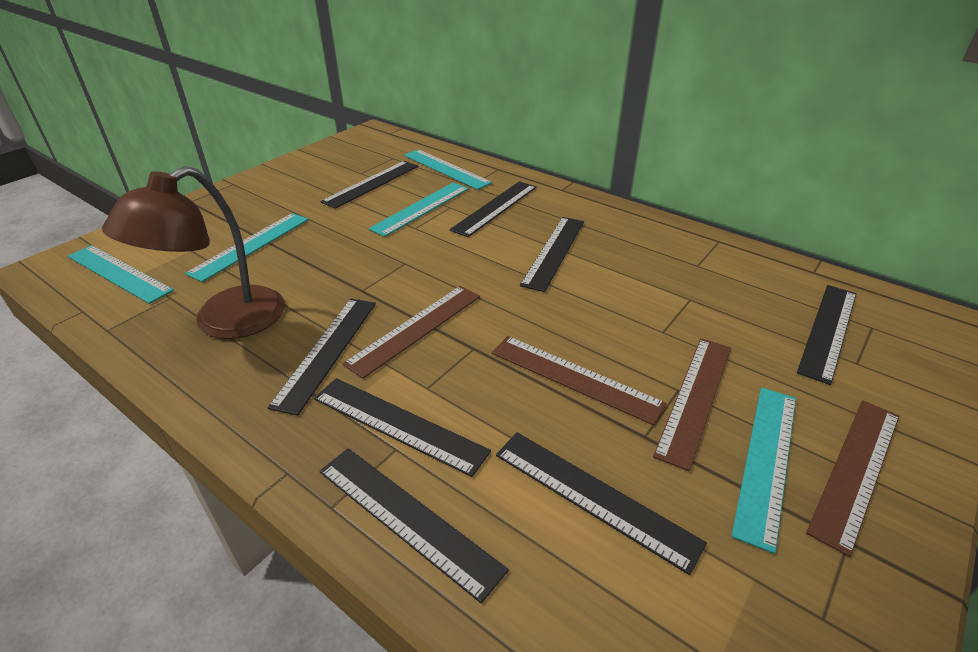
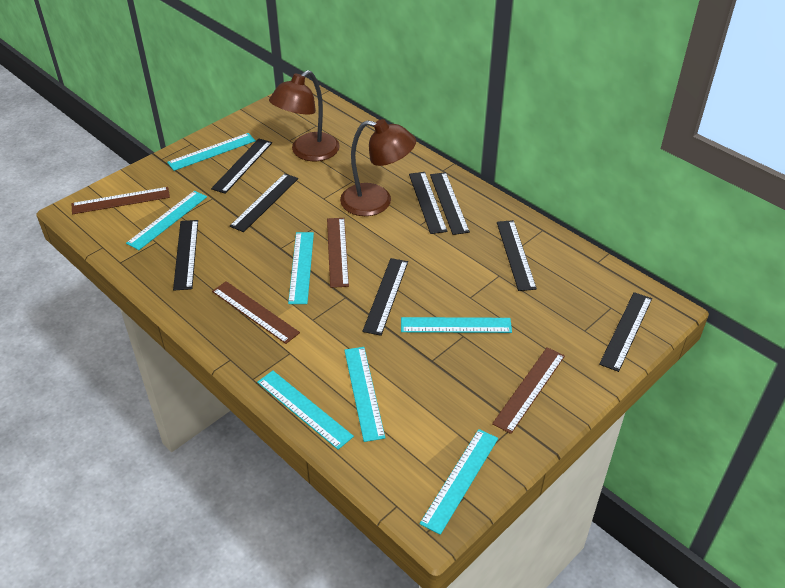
brown lamp: 1 -> 2
turquoise ruler: 5 -> 7

